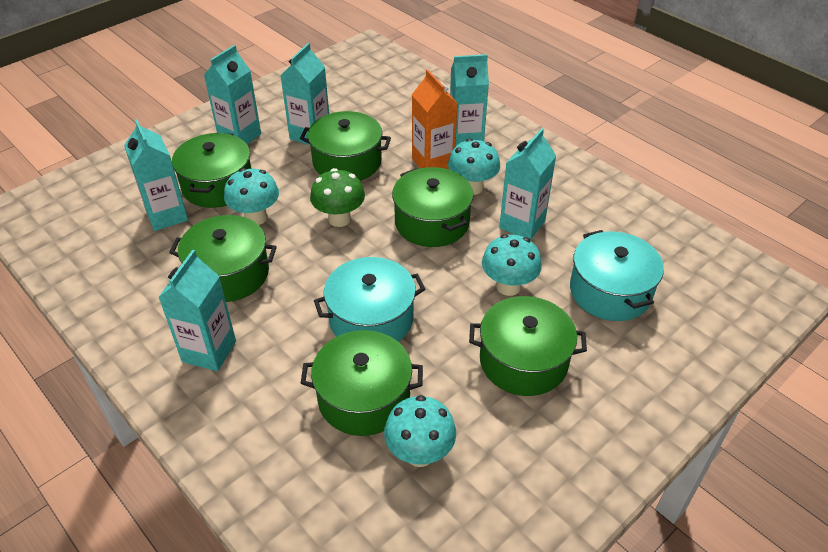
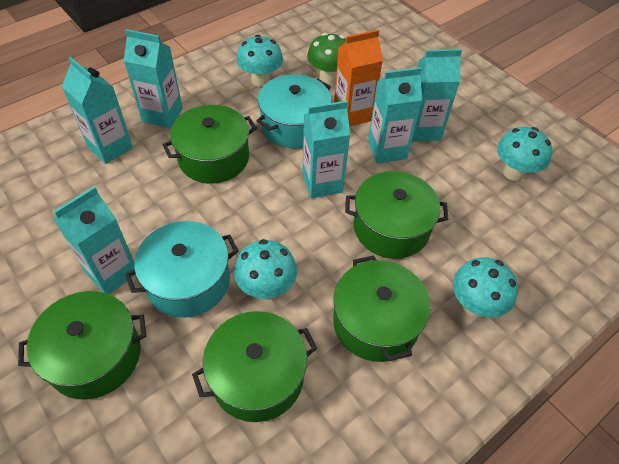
green pot: 6 -> 5

